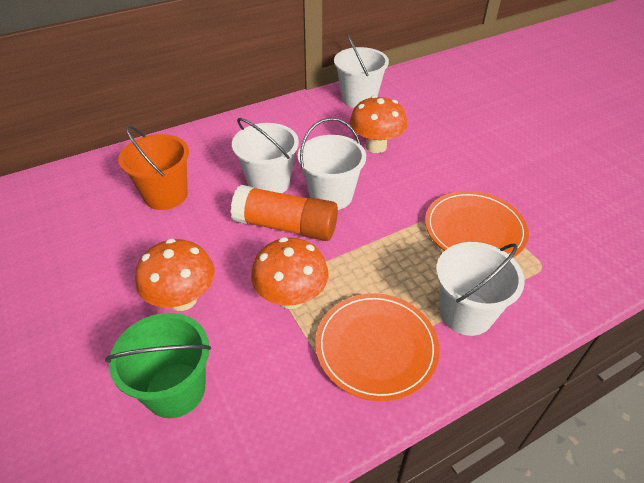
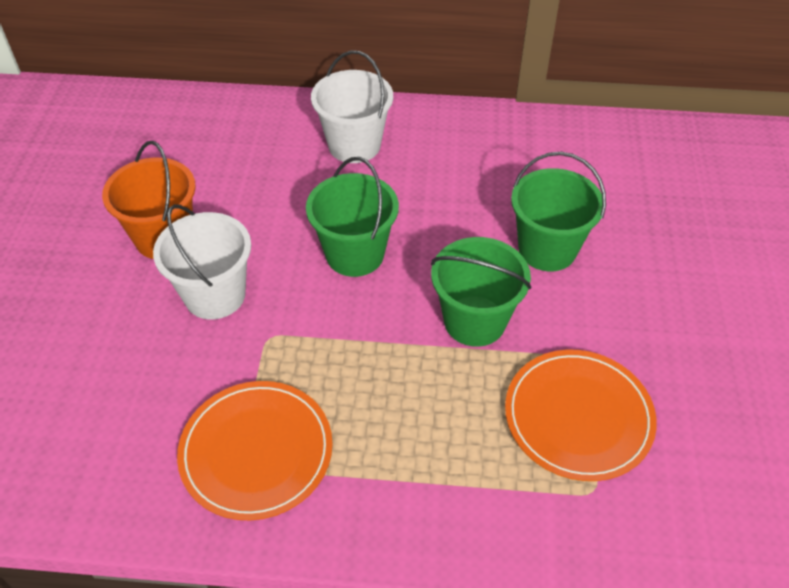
green bucket: 1 -> 3
orange glue stick: 1 -> 0
orange mushroom: 3 -> 0
white bucket: 4 -> 2

